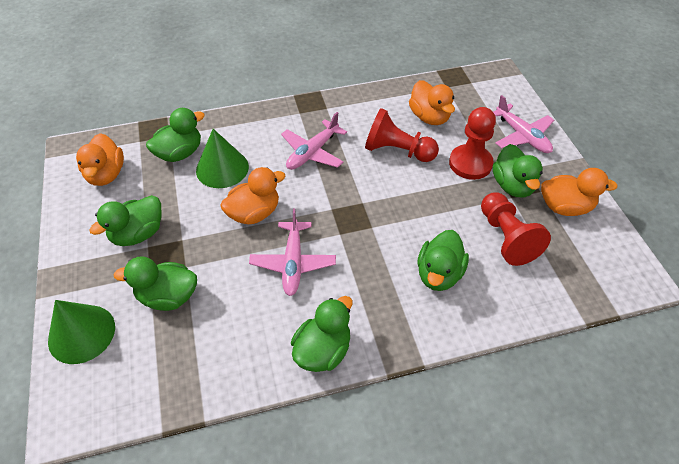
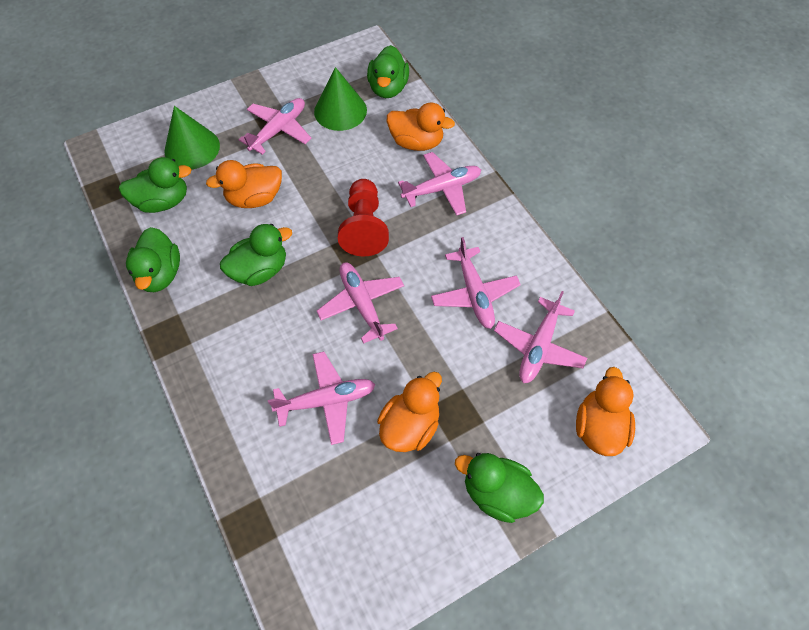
green duck: 6 -> 5
pink plane: 3 -> 6
red pawn: 3 -> 1

